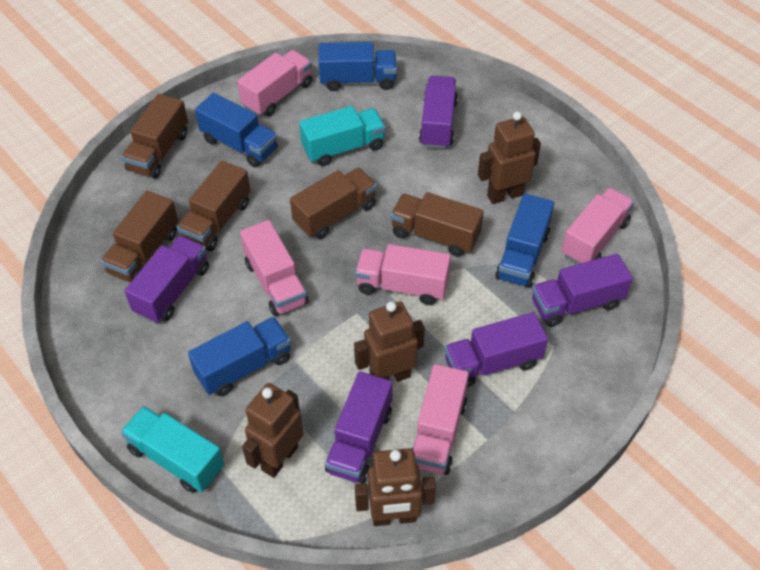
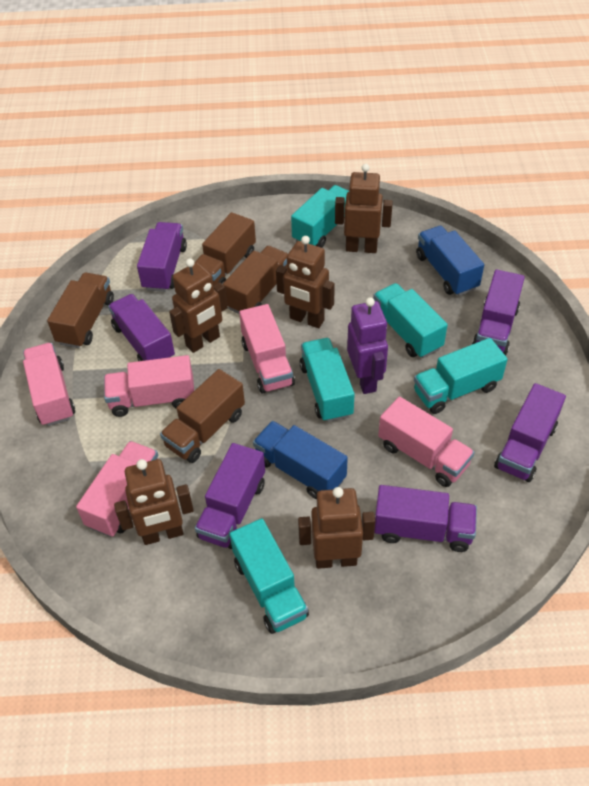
blue truck: 4 -> 2
brown robot: 4 -> 5
brown truck: 5 -> 4
purple robot: 0 -> 1
purple truck: 5 -> 6
turquoise truck: 2 -> 5

